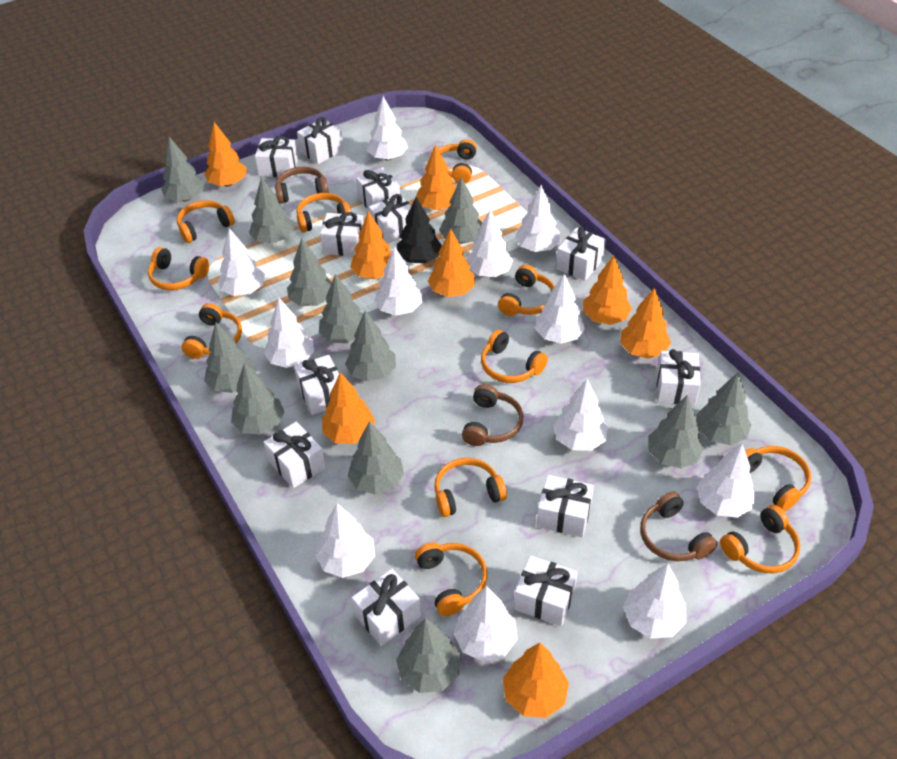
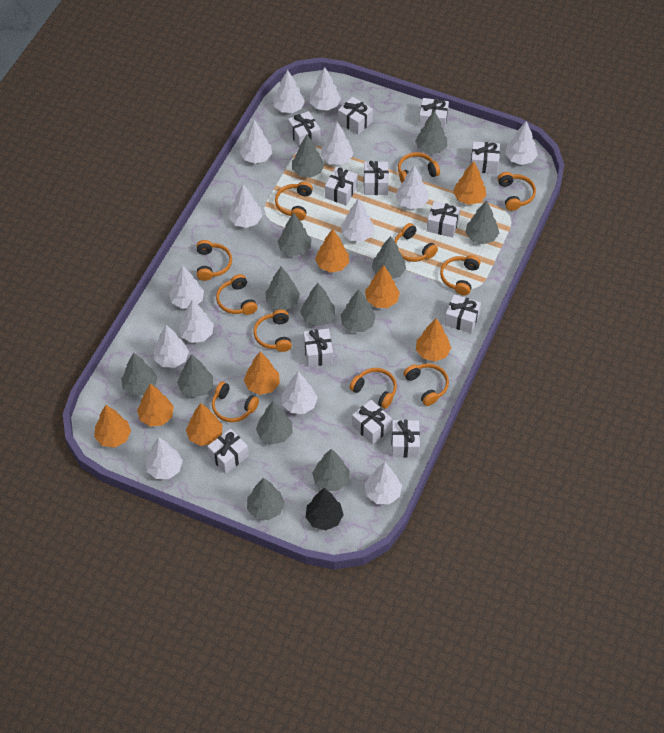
brown headphones: 3 -> 0
grey tree: 12 -> 13
white tree: 12 -> 14

